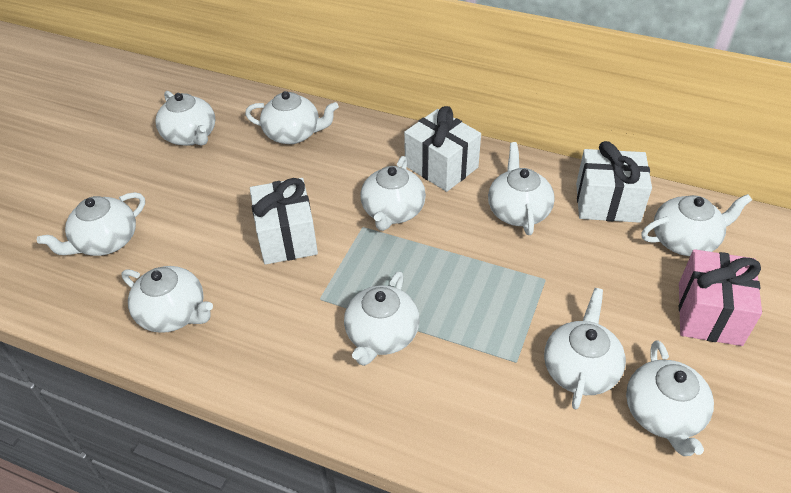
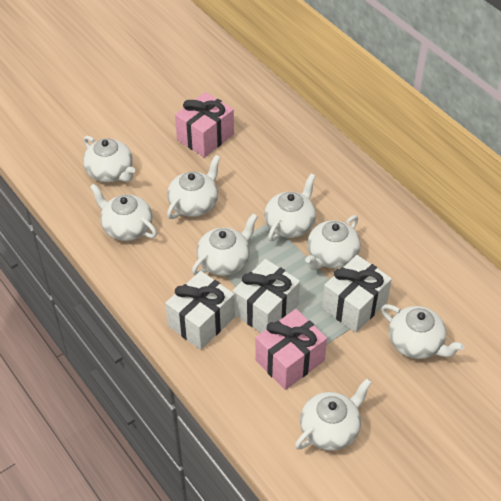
pink gift: 1 -> 2
white teapot: 10 -> 8

